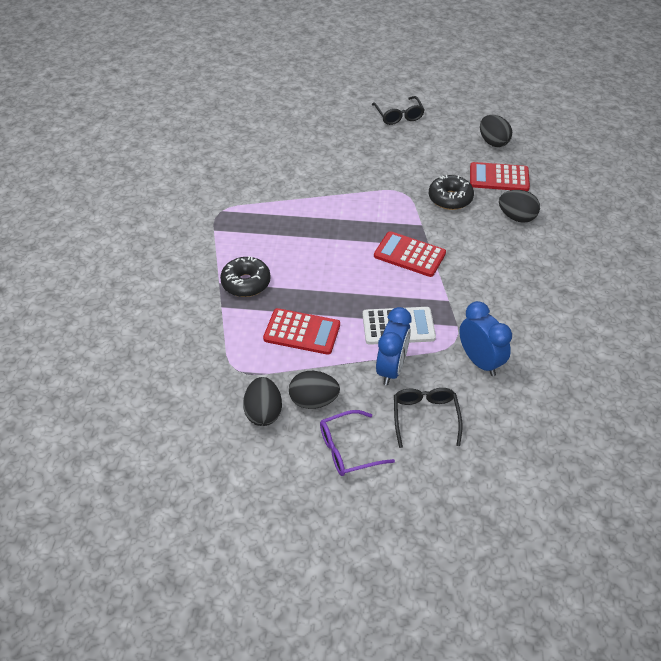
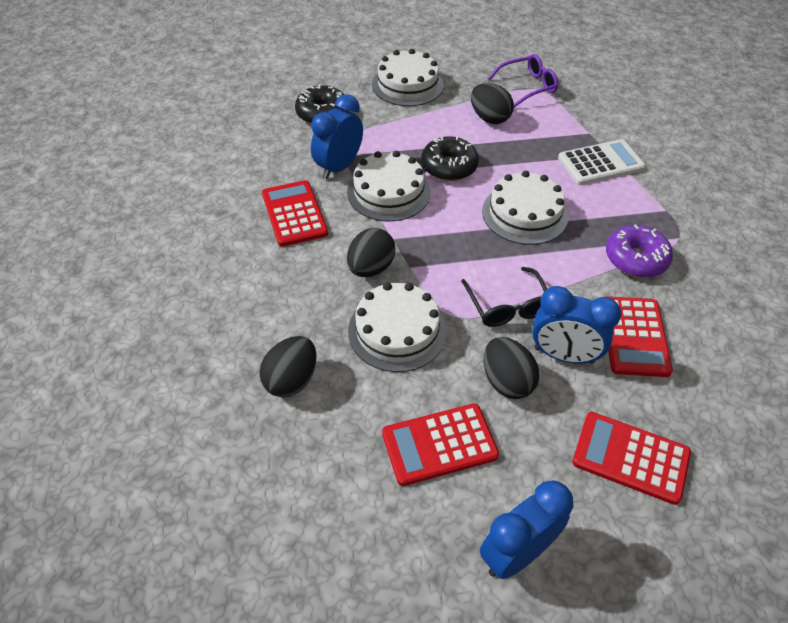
black glasses: 2 -> 1
blue clock: 2 -> 3
purple donut: 0 -> 1
red calculator: 3 -> 4
white cake: 0 -> 4

